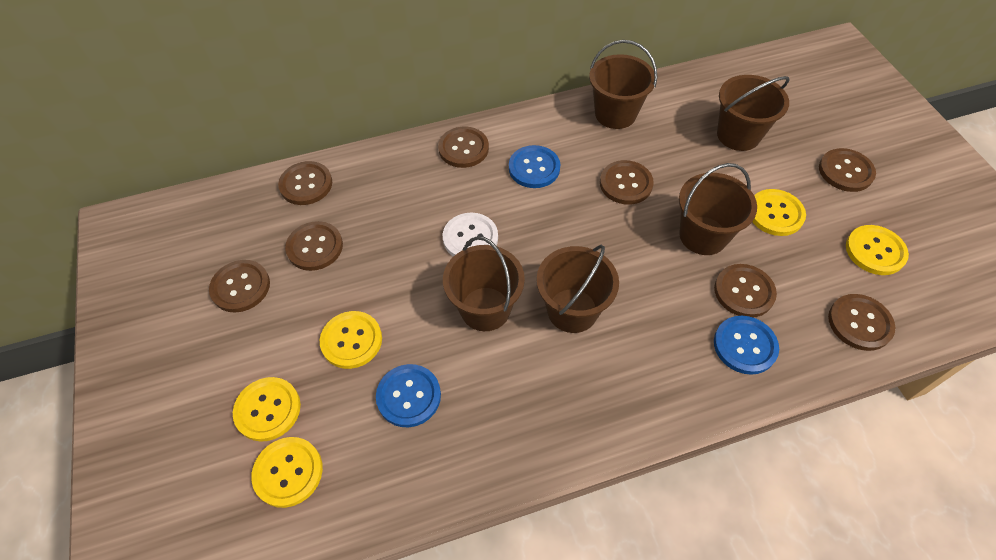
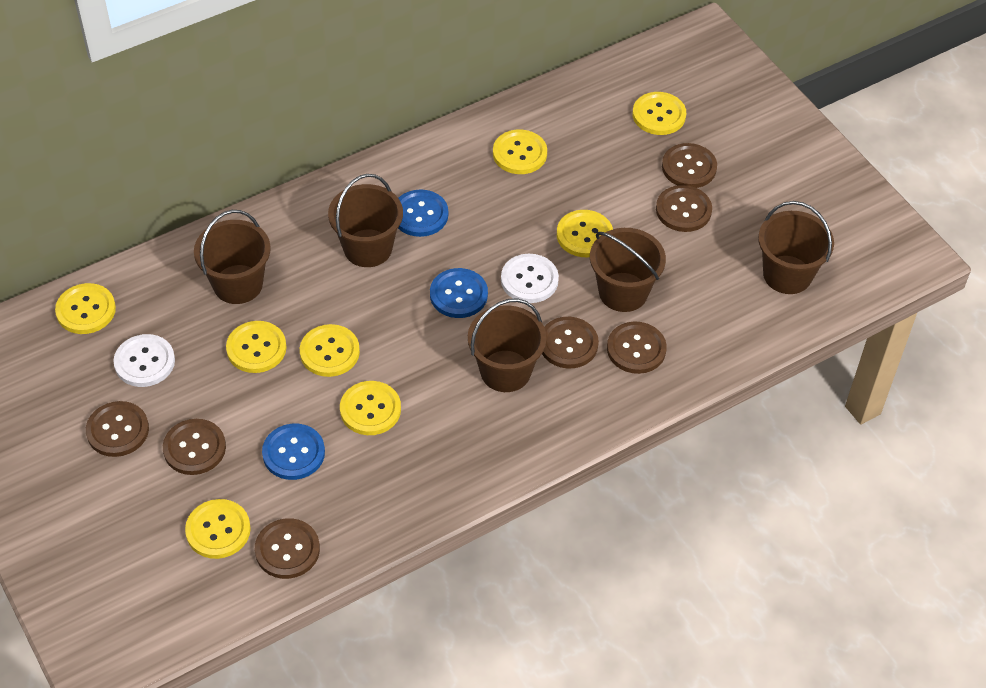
brown button: 8 -> 7
white button: 1 -> 2
yellow button: 5 -> 8

